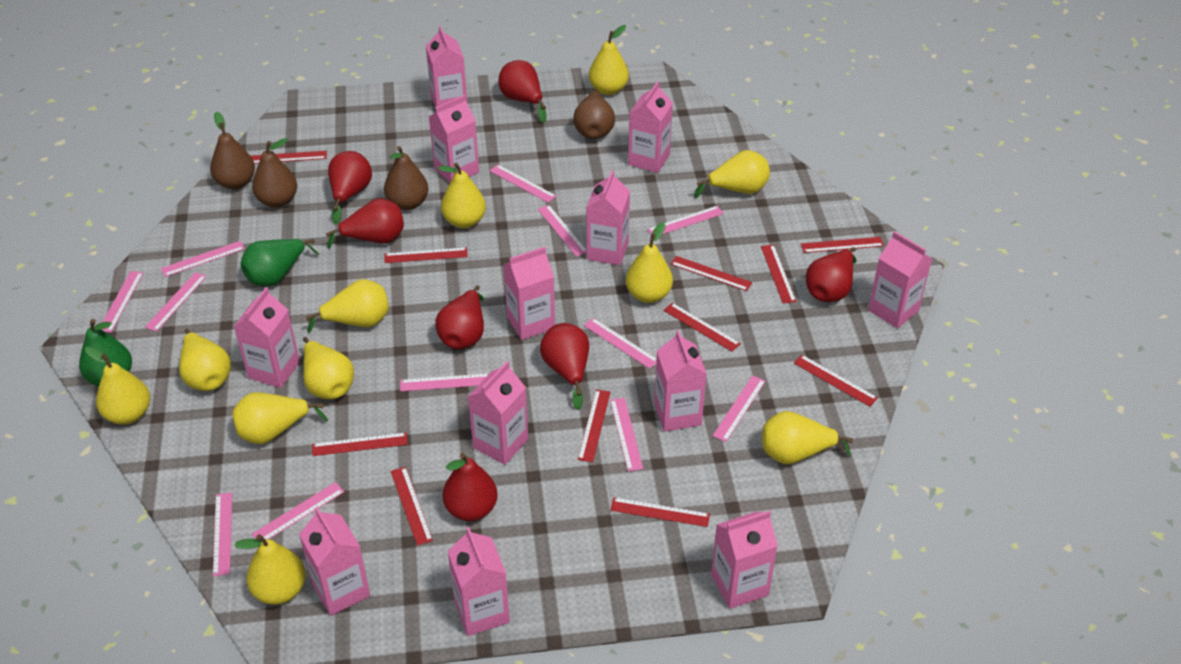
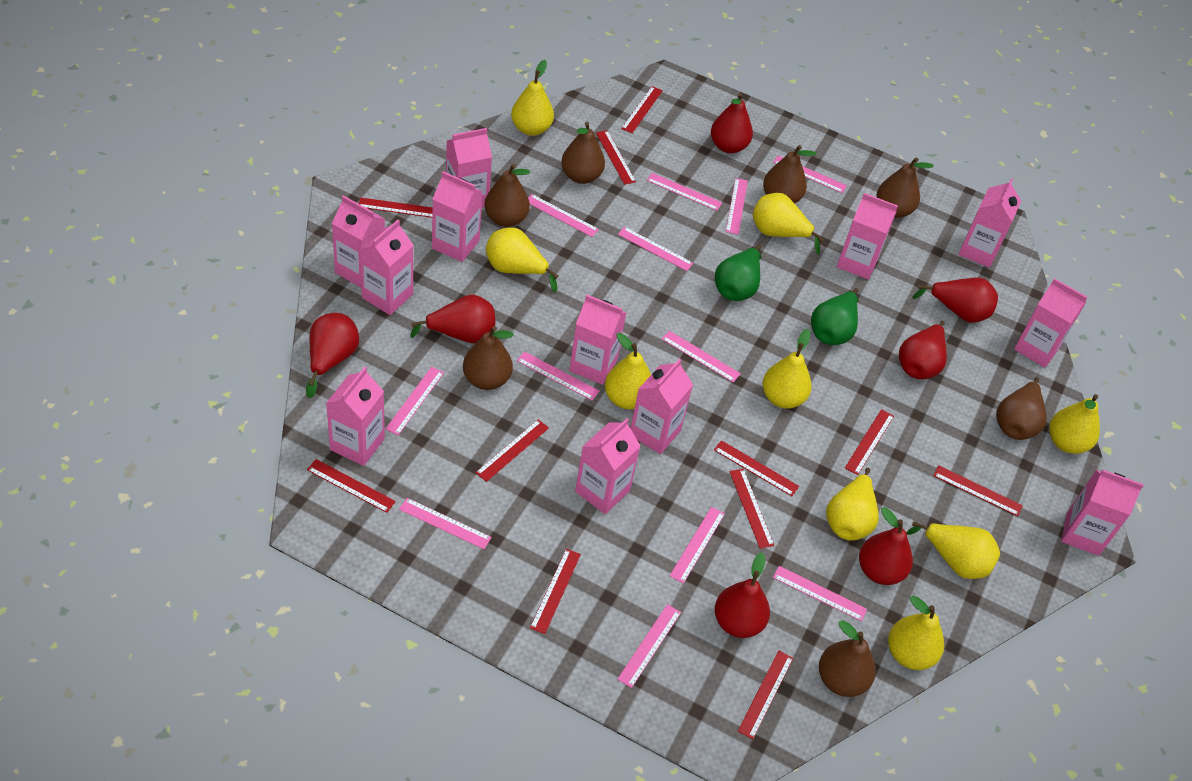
brown pear: 4 -> 7
yellow pear: 11 -> 9

